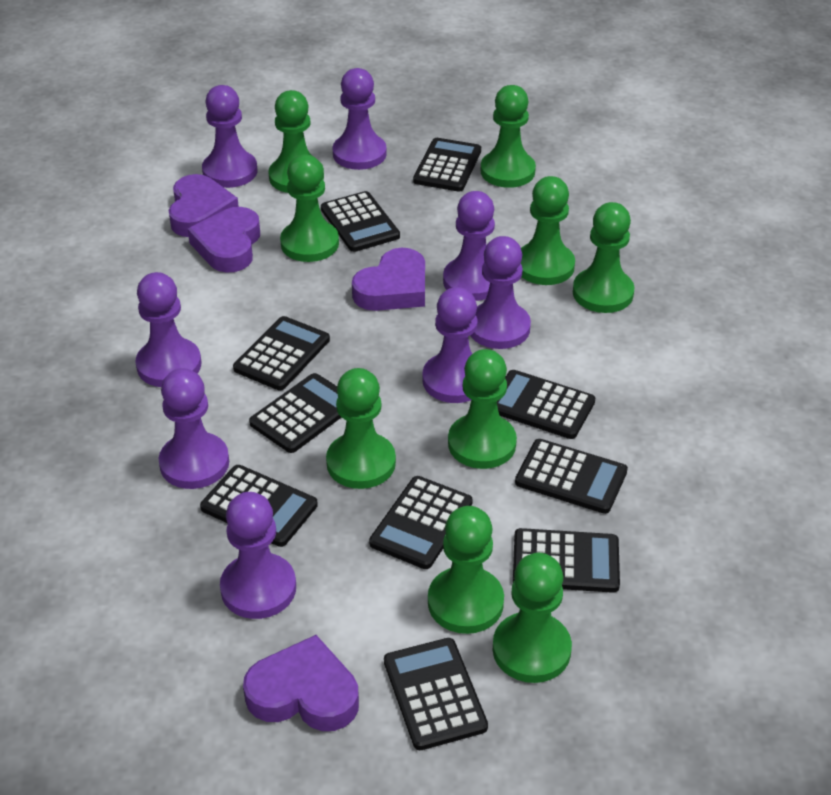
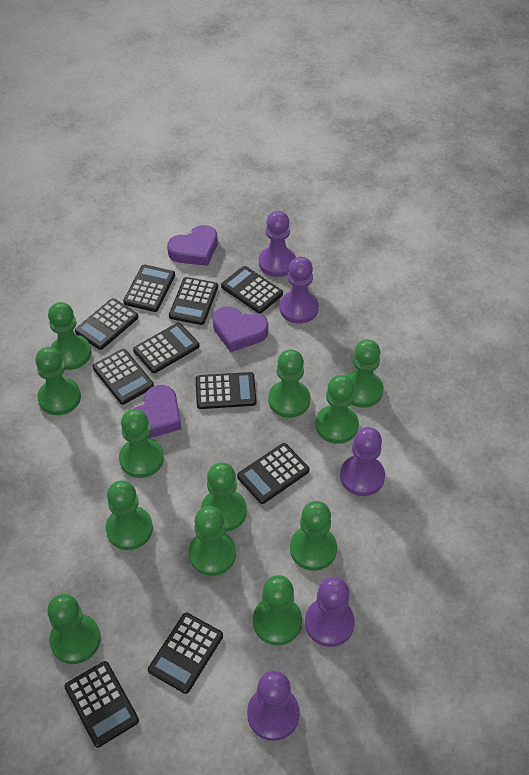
green pawn: 9 -> 12
purple heart: 4 -> 3
purple pawn: 8 -> 5

